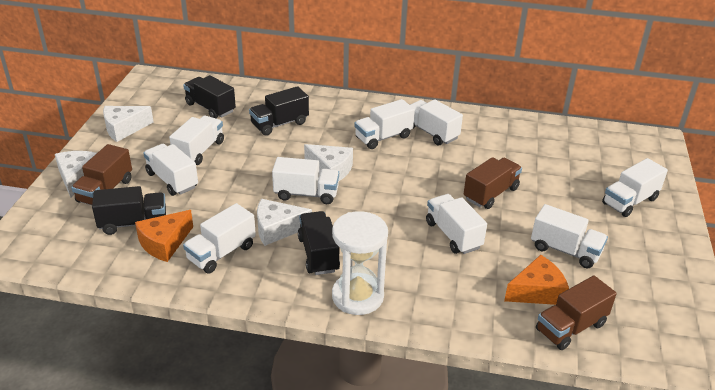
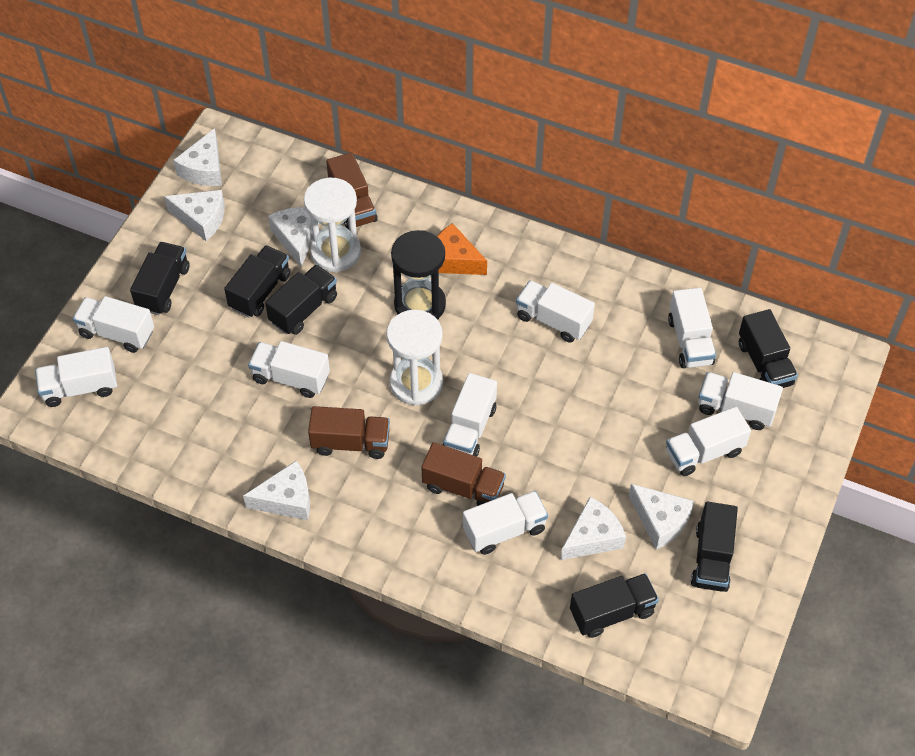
black hourglass: 0 -> 1
black truck: 4 -> 6
orange cheese: 2 -> 1
white cheese: 4 -> 6
white hourglass: 1 -> 2

